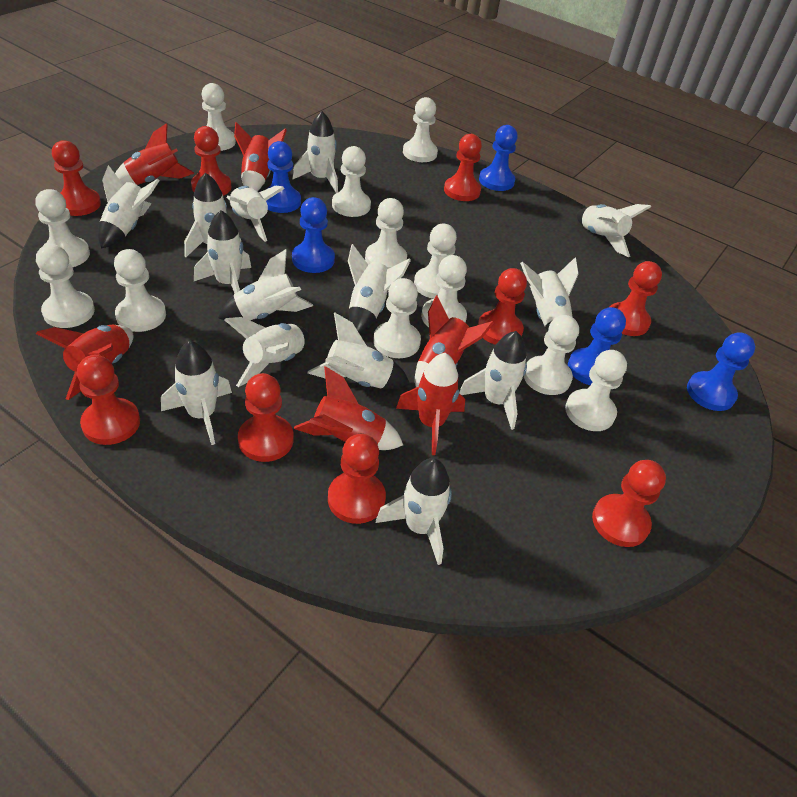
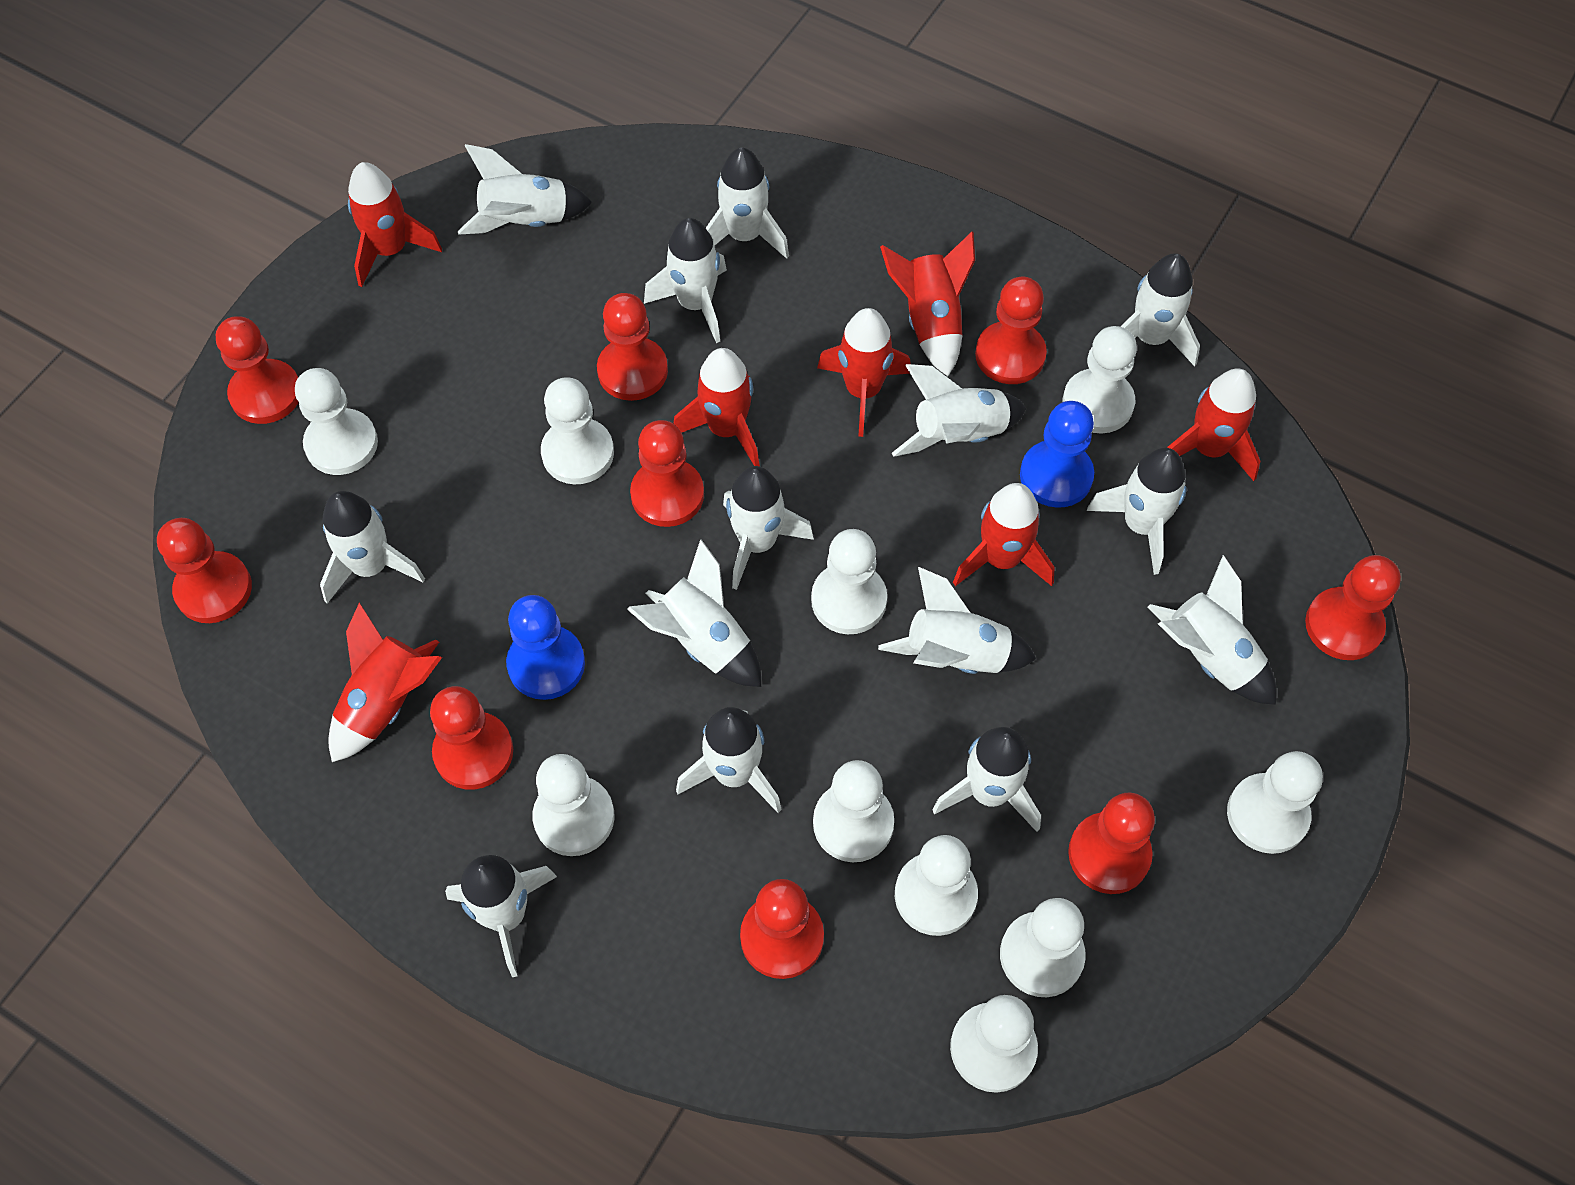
blue pawn: 5 -> 2
red rocket: 6 -> 7
white pawn: 12 -> 10

